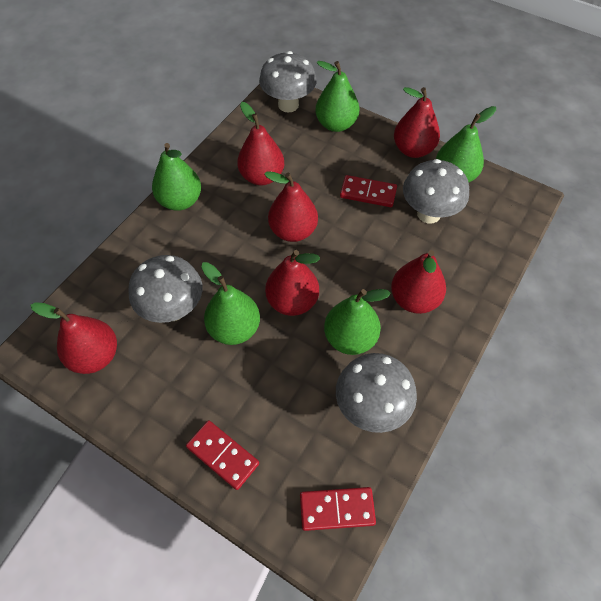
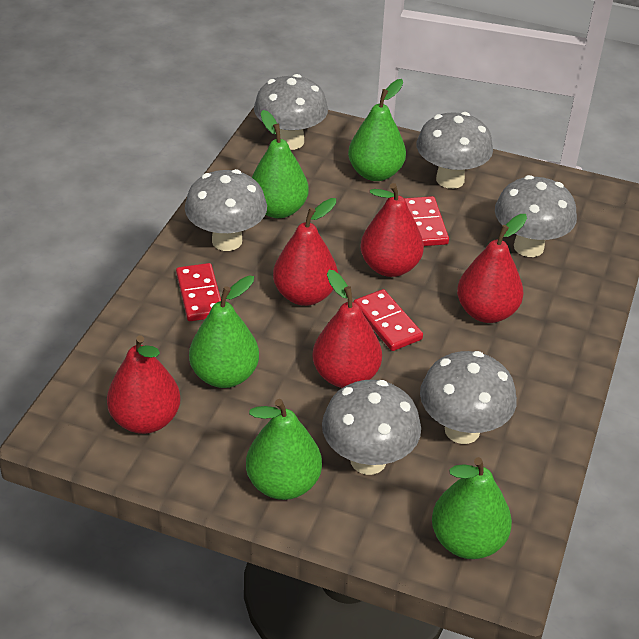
grey mushroom: 4 -> 6
red pear: 6 -> 5

